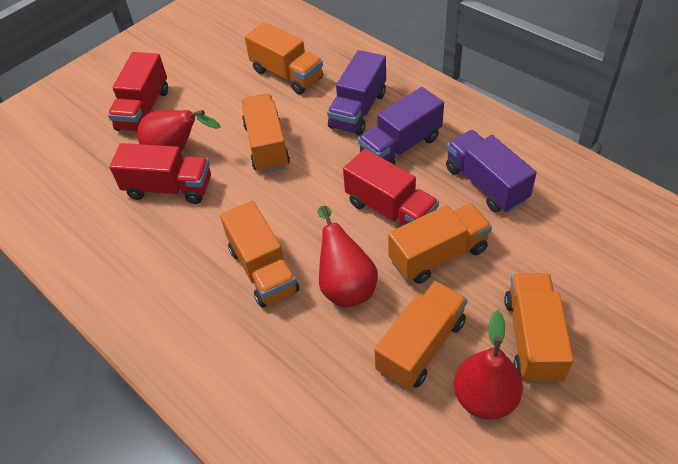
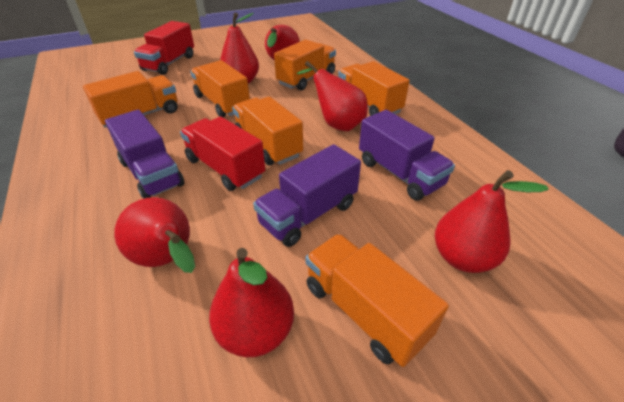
red pear: 3 -> 6
red truck: 3 -> 2

